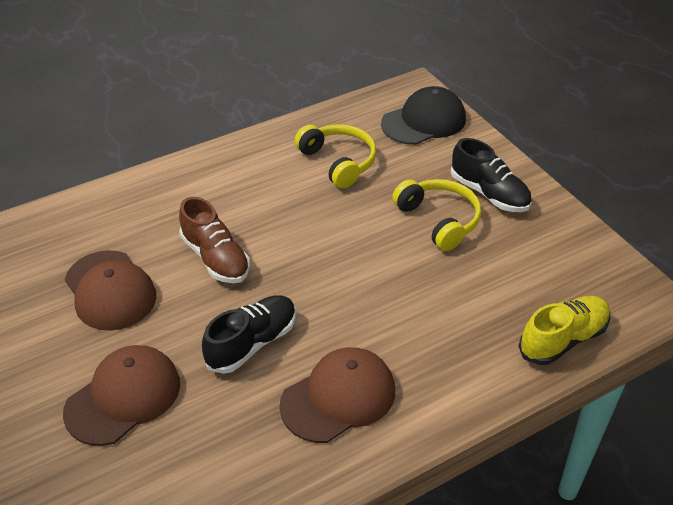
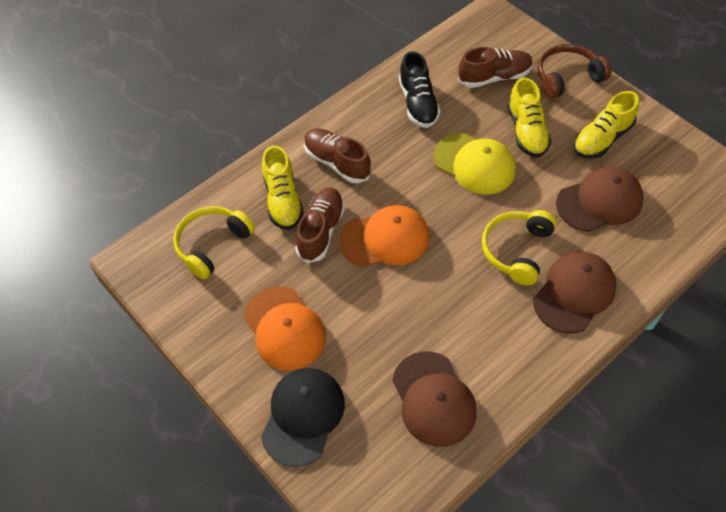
black shoe: 2 -> 1
brown headphones: 0 -> 1
brown shoe: 1 -> 3
orange cap: 0 -> 2
yellow cap: 0 -> 1
yellow shoe: 1 -> 3

